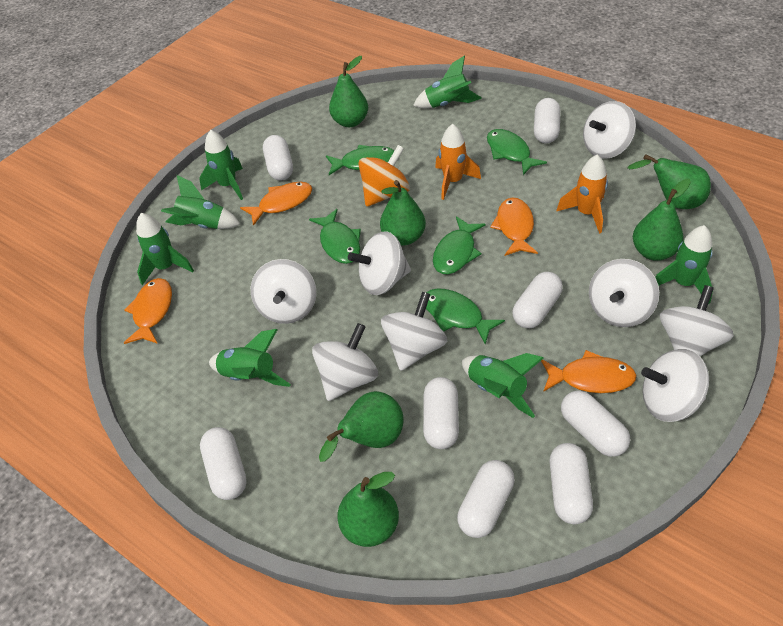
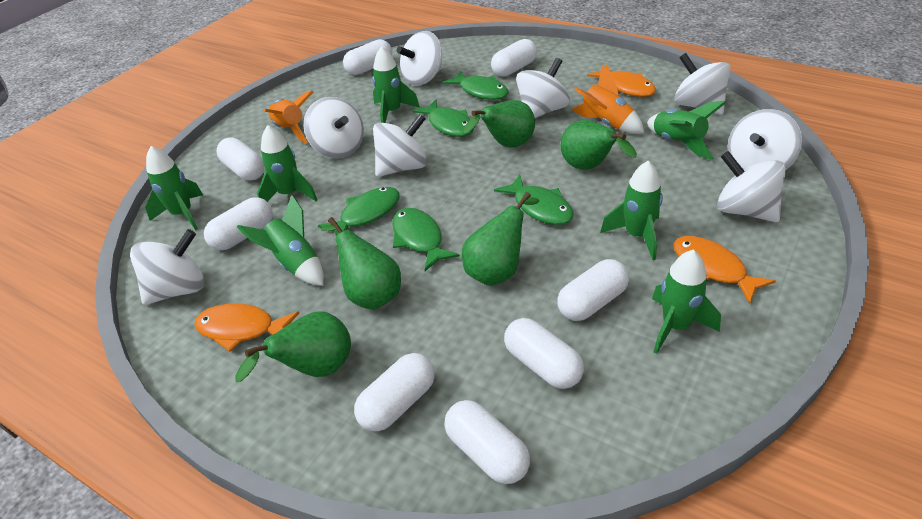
green pear: 6 -> 5
orange fish: 4 -> 3
orange spinning top: 1 -> 0

